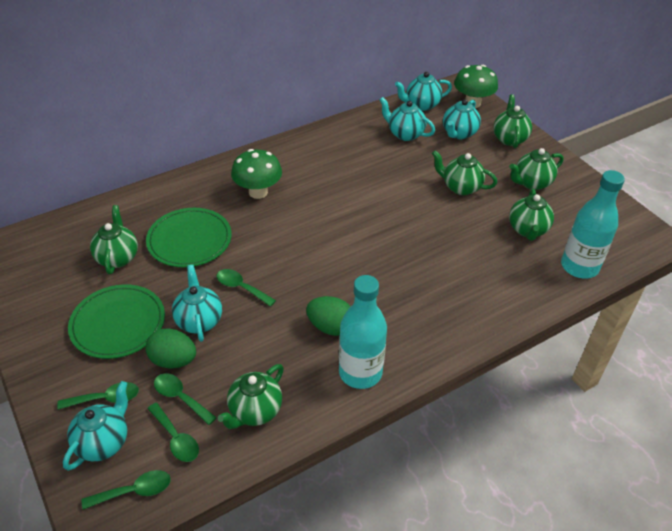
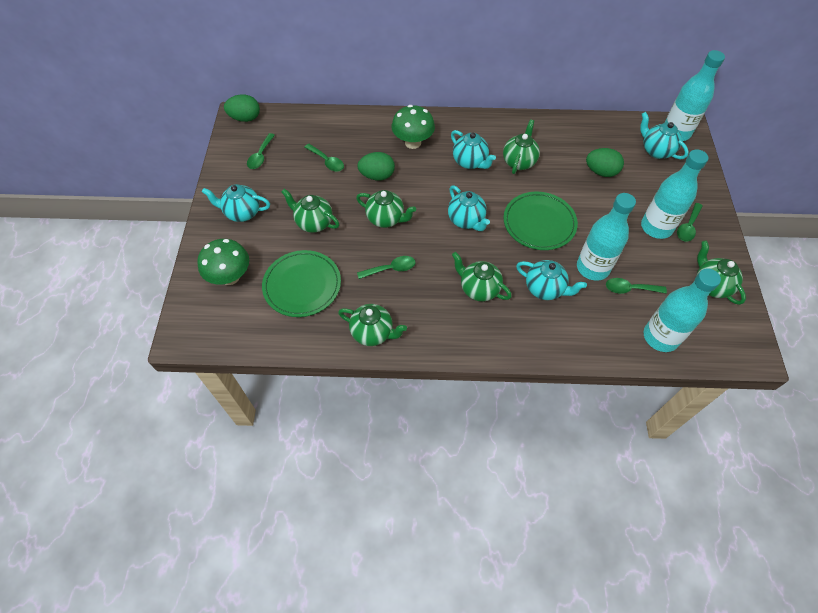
green egg: 2 -> 3
turquoise bottle: 2 -> 4

